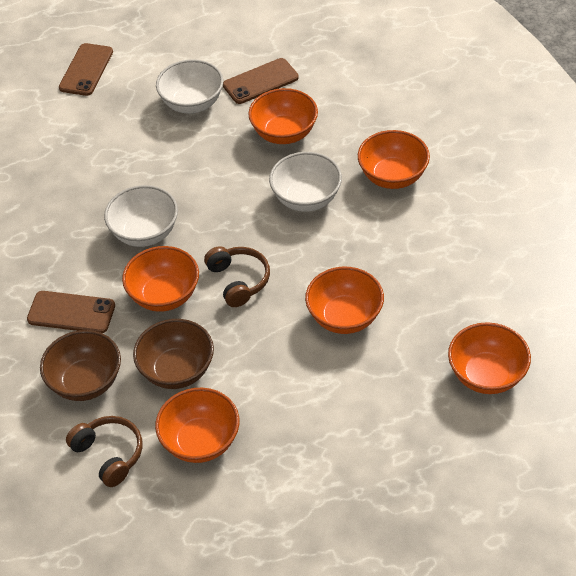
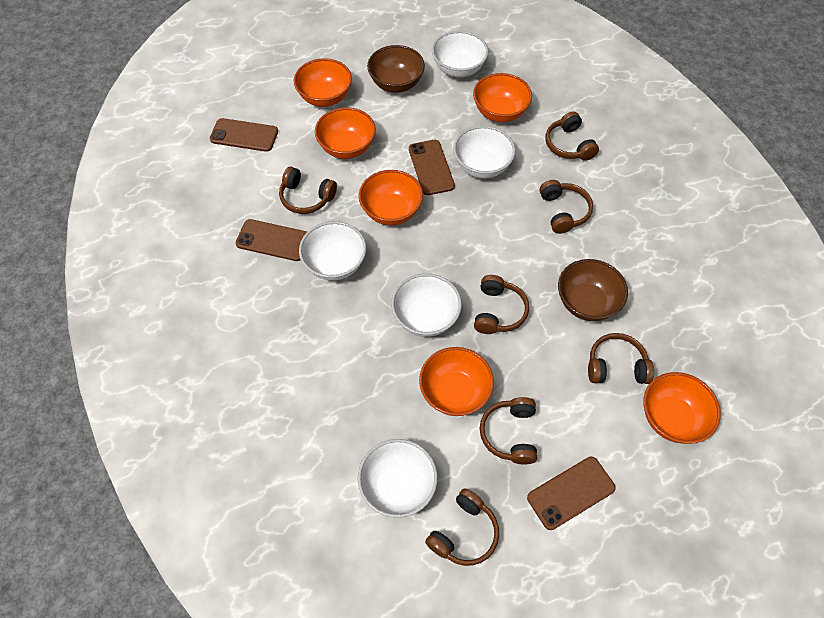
brown headphones: 2 -> 7
brown phone: 3 -> 4
white bowl: 3 -> 5

